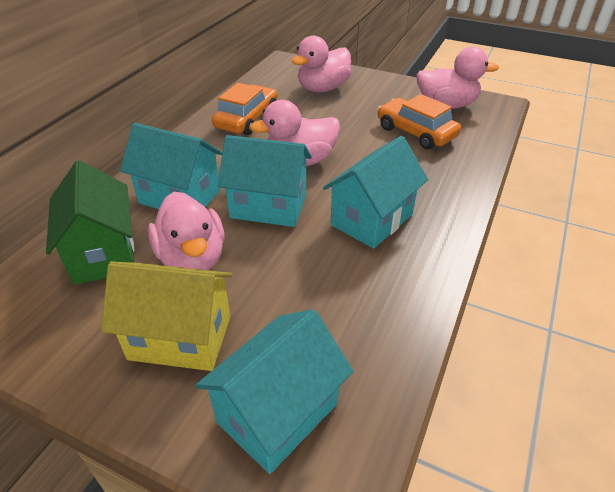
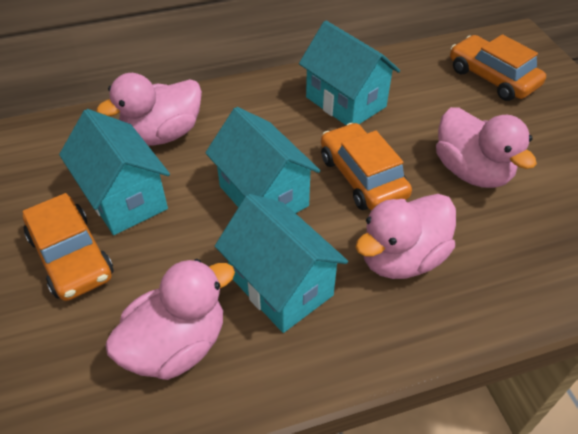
green house: 1 -> 0
orange car: 2 -> 3
yellow house: 1 -> 0

